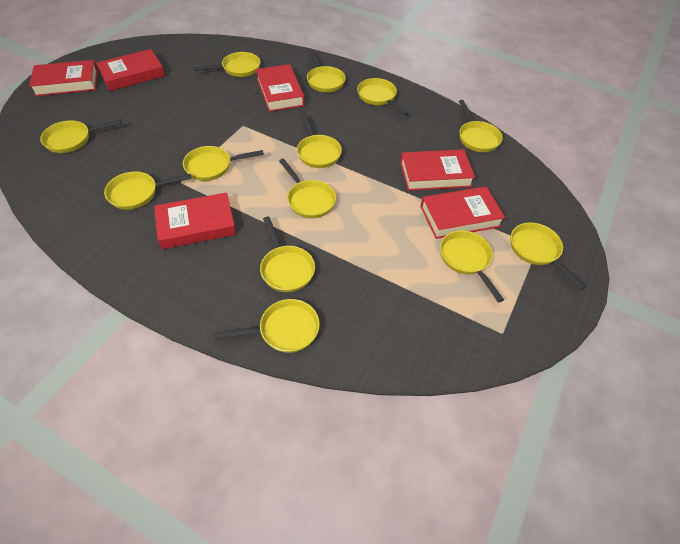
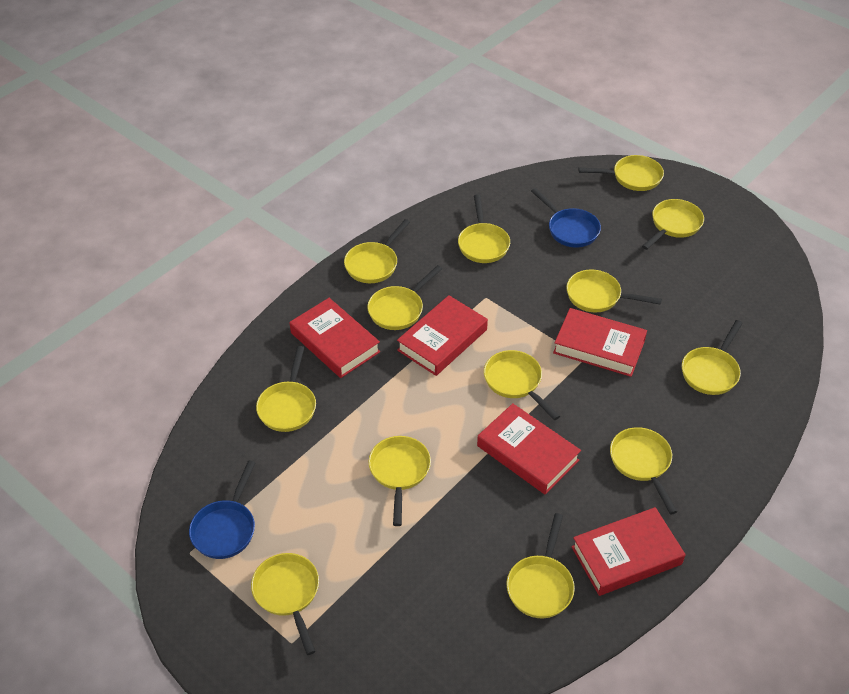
blue pan: 0 -> 2
red book: 6 -> 5

